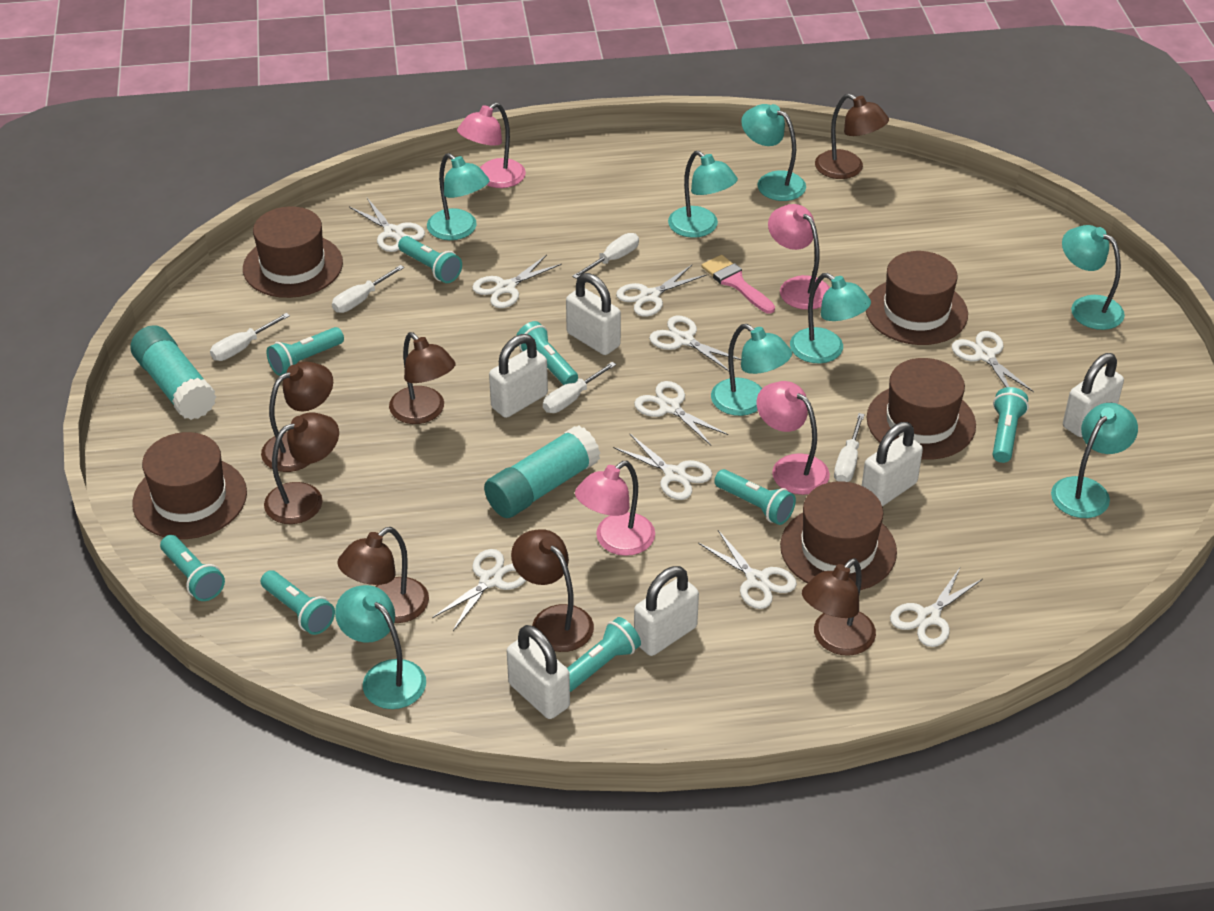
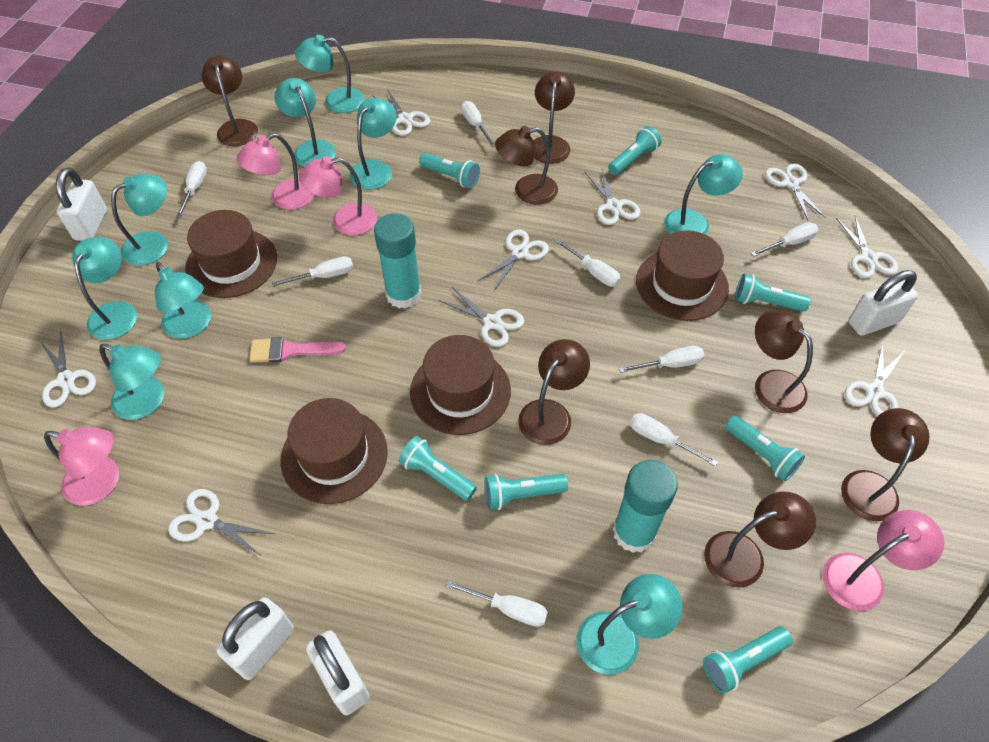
brown hat: 5 -> 4
turquoise flashlight: 8 -> 7
turquoise lamp: 8 -> 9
white padlock: 6 -> 4
white scissors: 10 -> 9
white screwdriver: 5 -> 8

